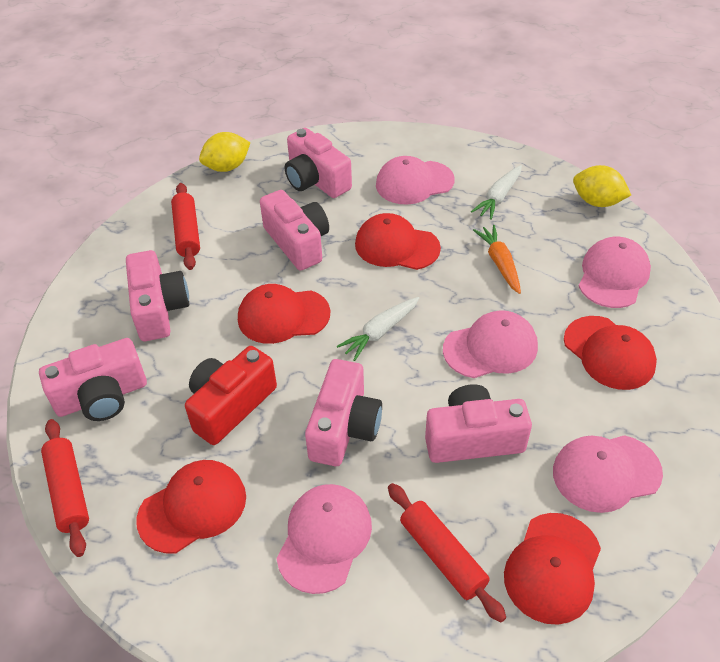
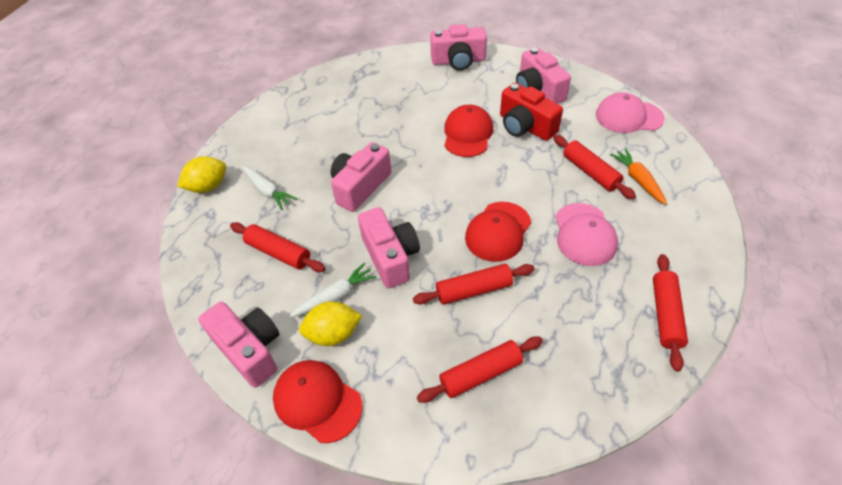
pink camera: 6 -> 5
pink cap: 5 -> 2
red cap: 5 -> 3
red rolling pin: 3 -> 5

